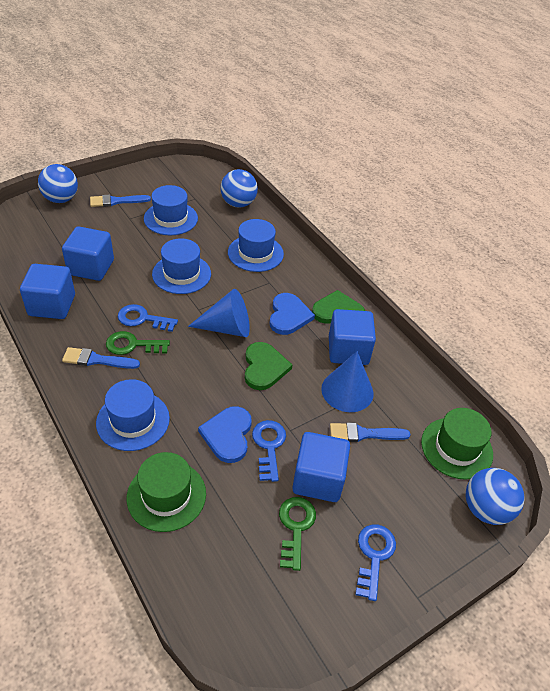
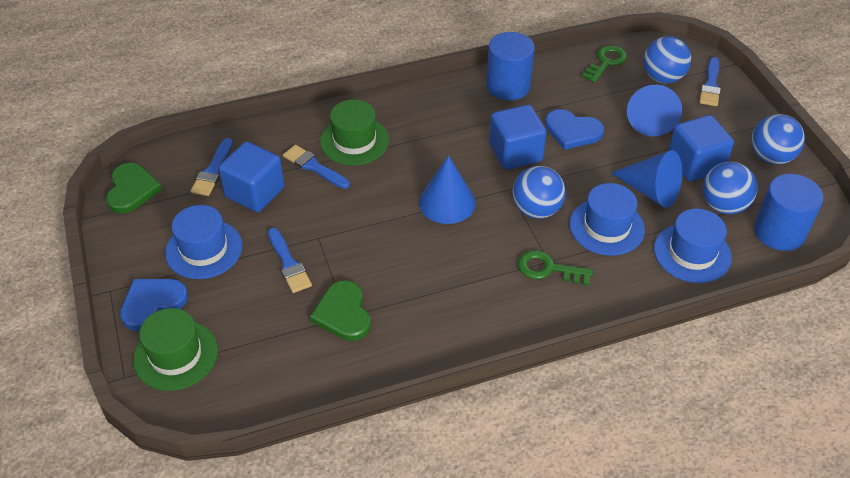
blue ball: 3 -> 4
blue brush: 3 -> 4
blue cone: 2 -> 3
blue cube: 4 -> 3
blue cylinder: 0 -> 2
blue hat: 4 -> 3
blue key: 3 -> 0

